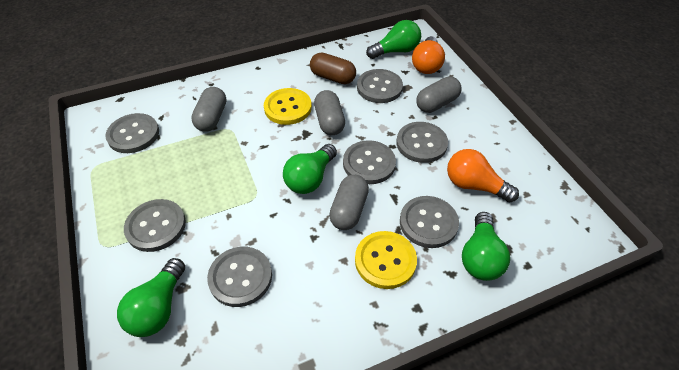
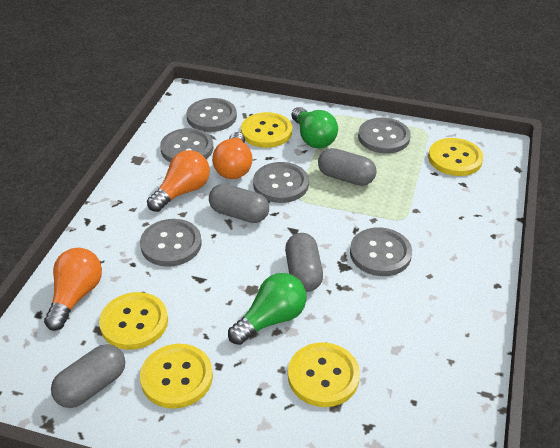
brown capsule: 1 -> 0
green light bulb: 4 -> 2
grey button: 7 -> 6
orange light bulb: 2 -> 3
yellow button: 2 -> 5

